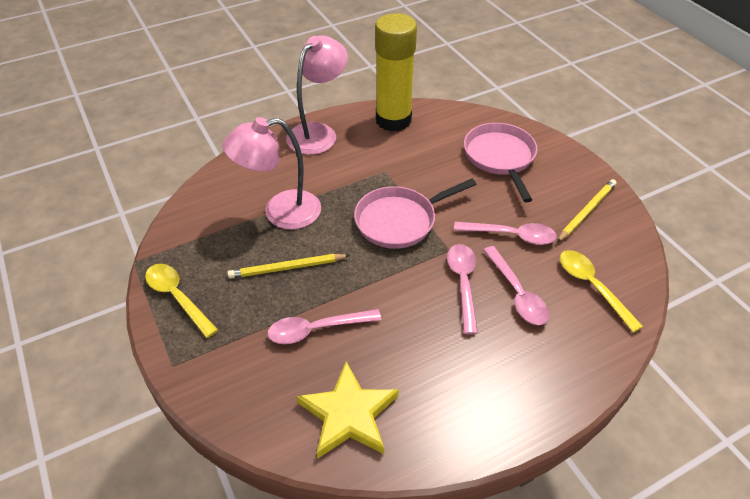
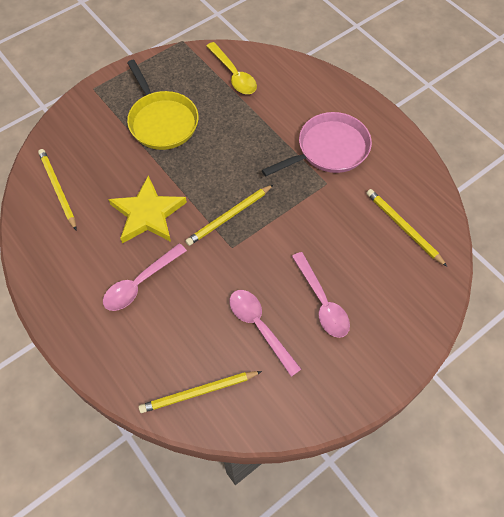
pink lamp: 2 -> 0
pink pan: 2 -> 1
pink spoon: 4 -> 3
yellow glue stick: 1 -> 0
yellow pan: 0 -> 1
yellow pencil: 2 -> 4
yellow spoon: 2 -> 1

